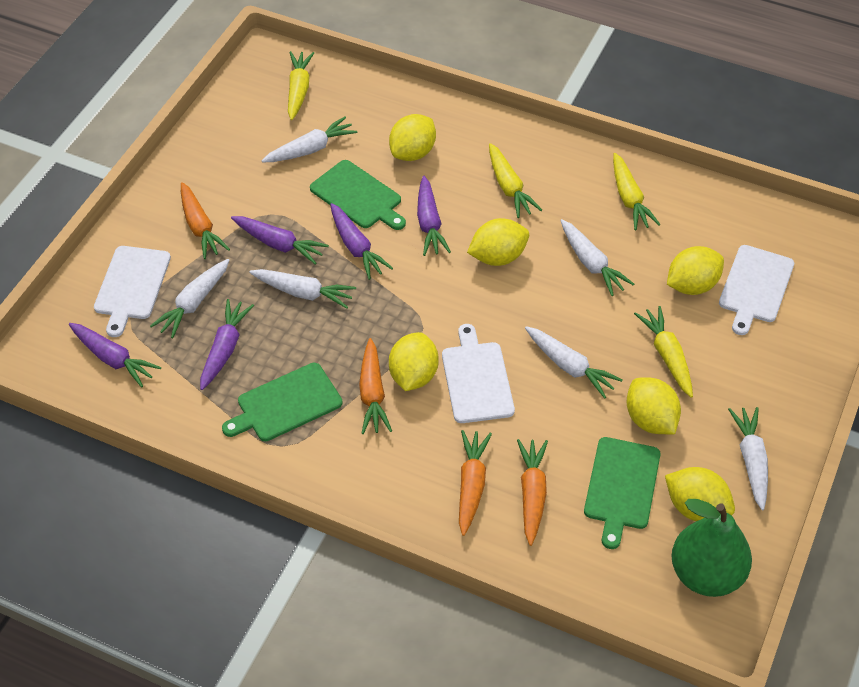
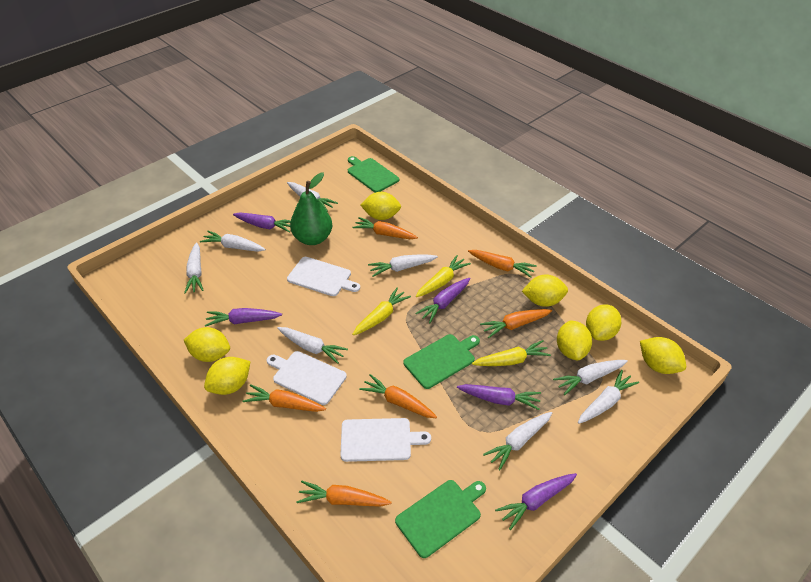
orange carrot: 4 -> 6
white carrot: 6 -> 8
yellow carrot: 4 -> 3
yellow lemon: 6 -> 7

